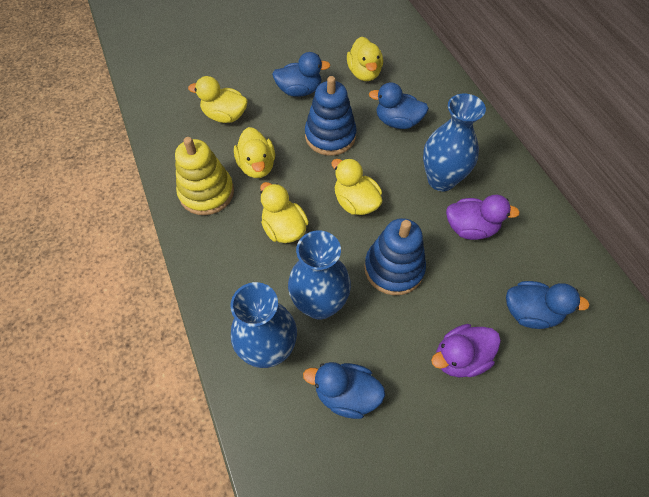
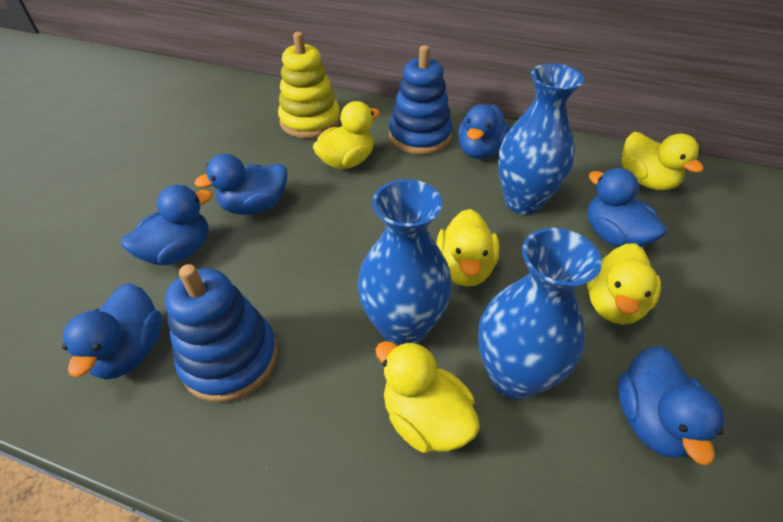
blue duck: 4 -> 6
purple duck: 2 -> 0

